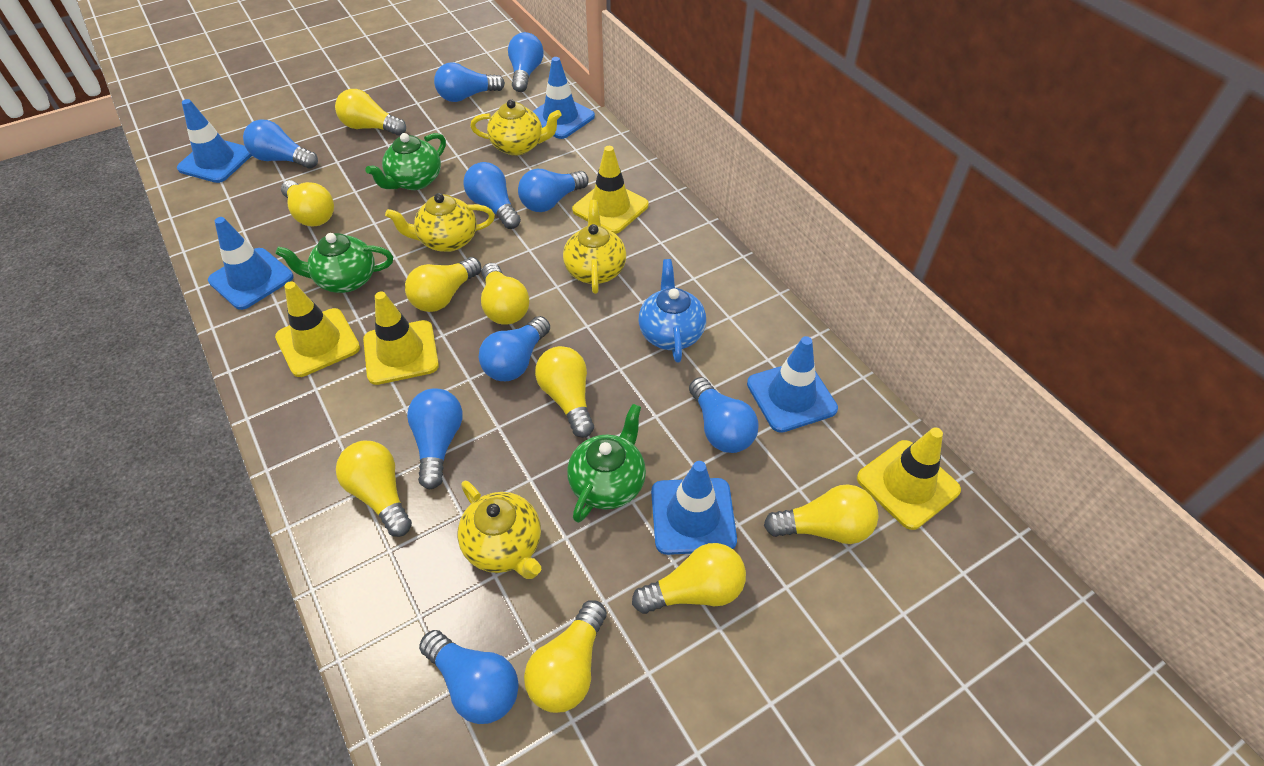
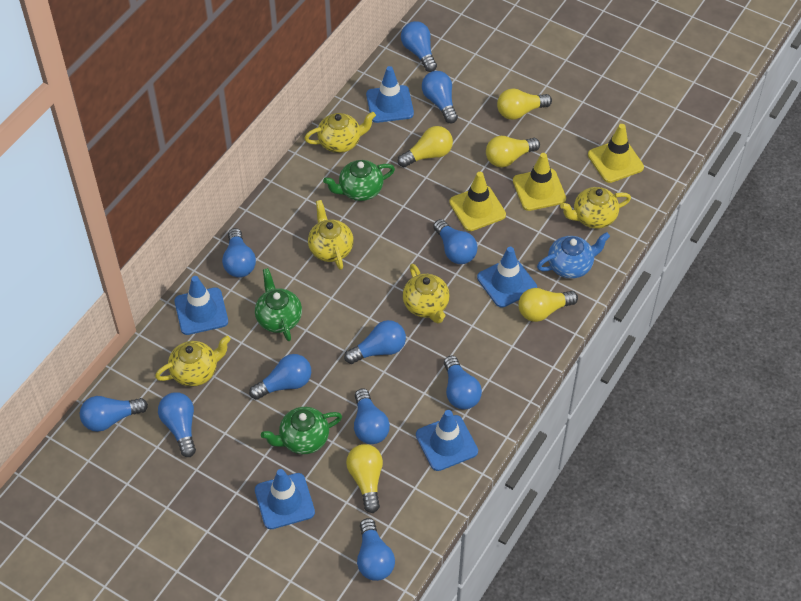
blue light bulb: 9 -> 11
yellow light bulb: 9 -> 5
yellow teapot: 4 -> 5
yellow traffic cone: 4 -> 3

